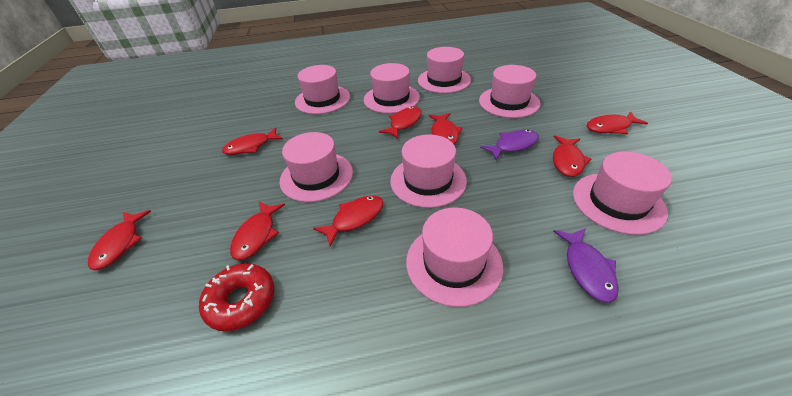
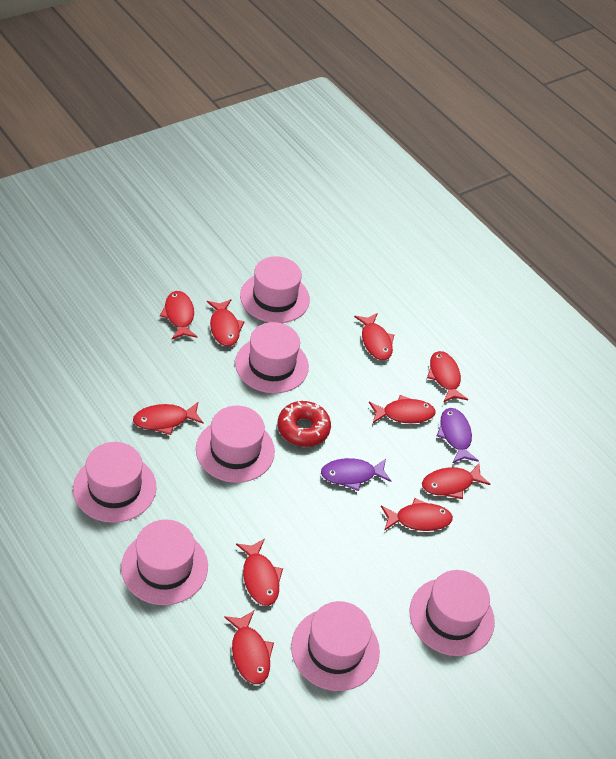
pink hat: 8 -> 7
red fish: 8 -> 10

